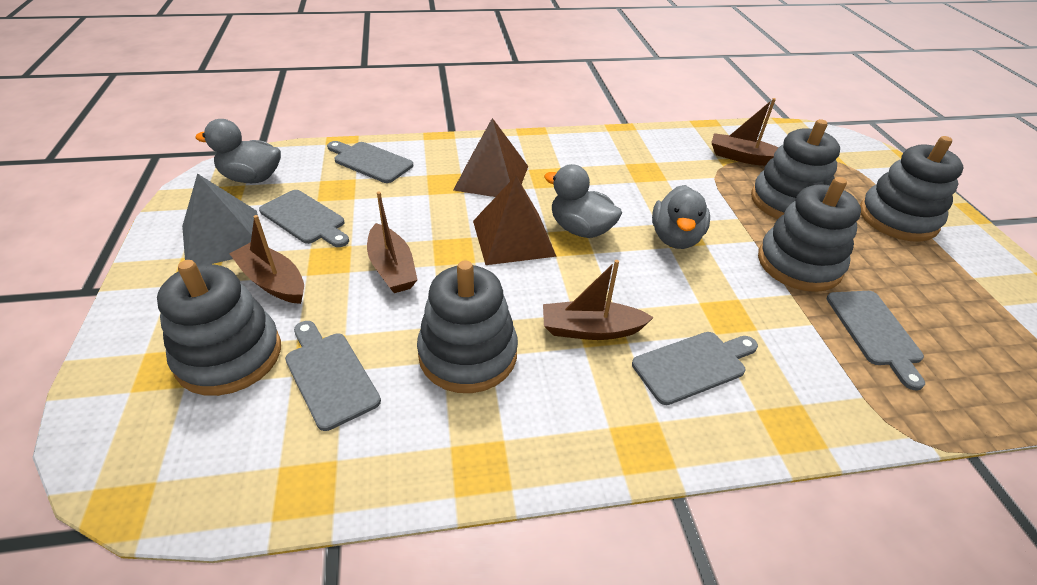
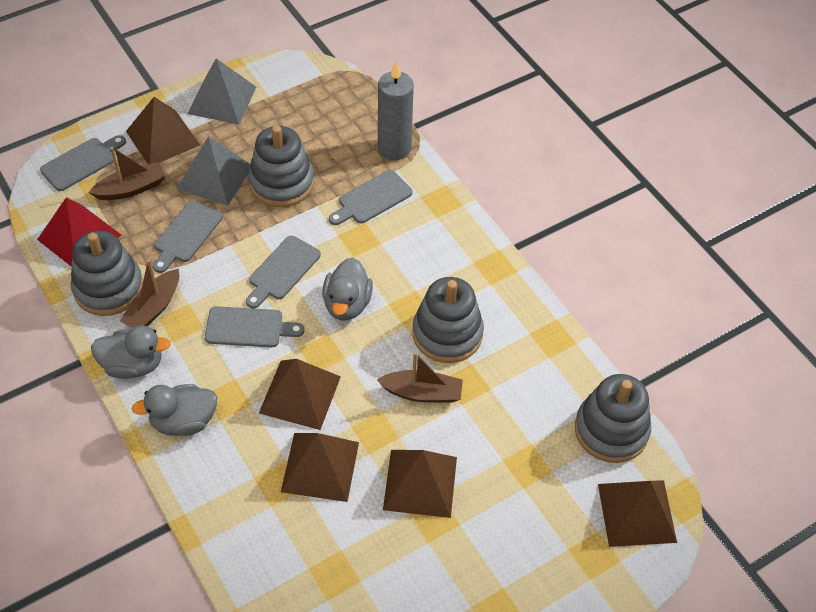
brown boat: 4 -> 3
brown pyramid: 2 -> 5
grey candle: 0 -> 1
grey pyramid: 1 -> 2
grey stacking toy: 5 -> 4
red pyramid: 0 -> 1

